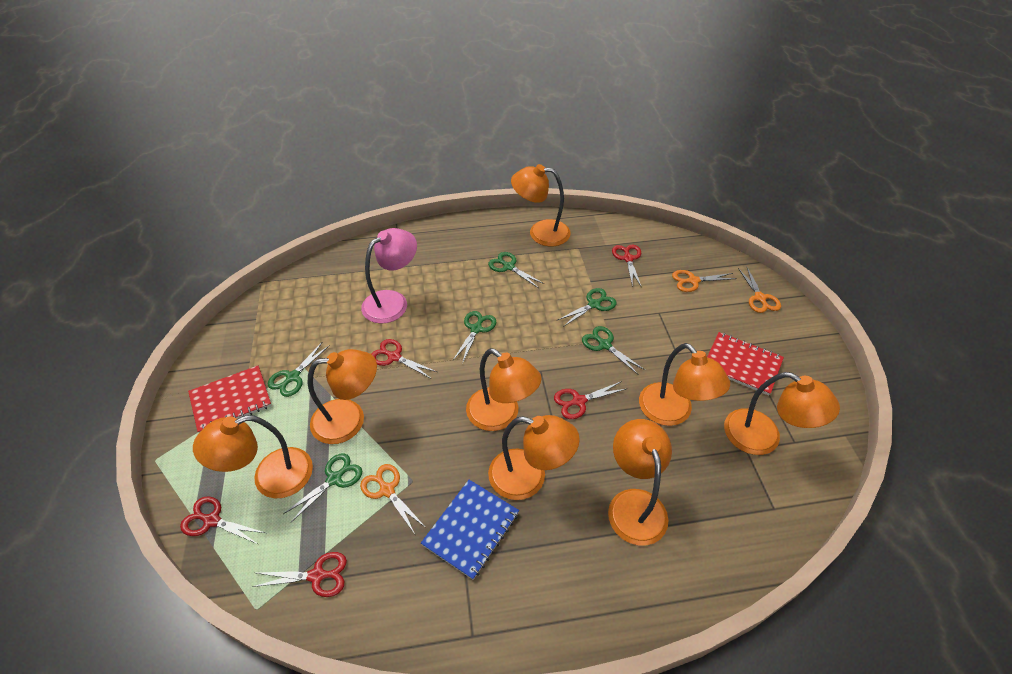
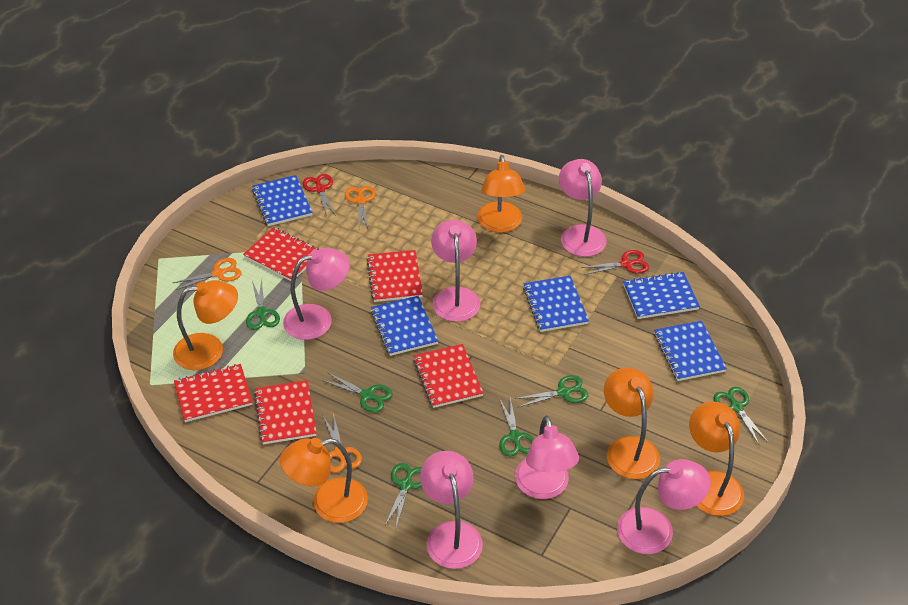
blue notebook: 1 -> 5
orange lamp: 8 -> 5
pink lamp: 1 -> 6
red notebook: 2 -> 5
red scissors: 5 -> 2

